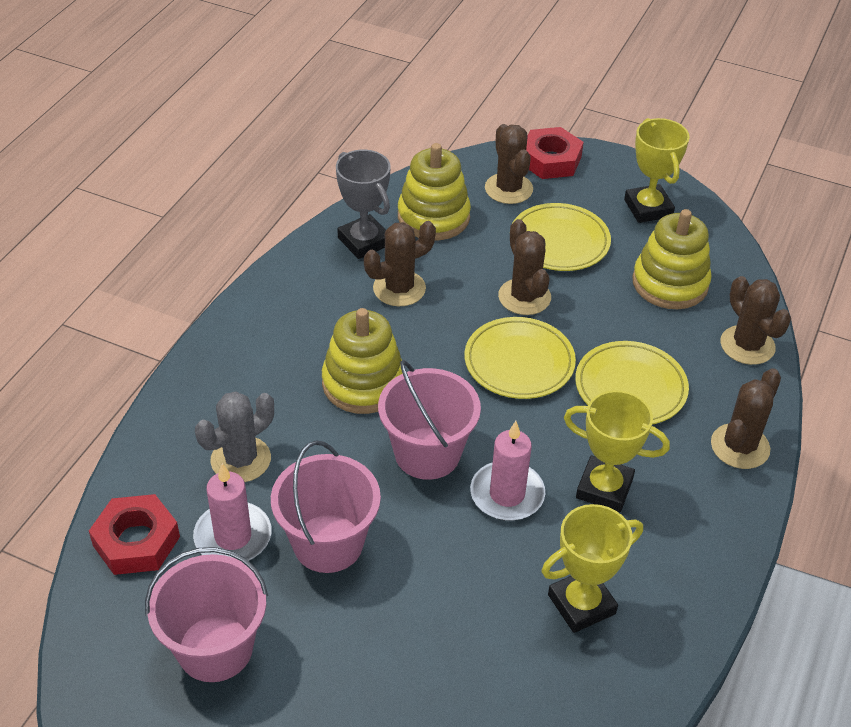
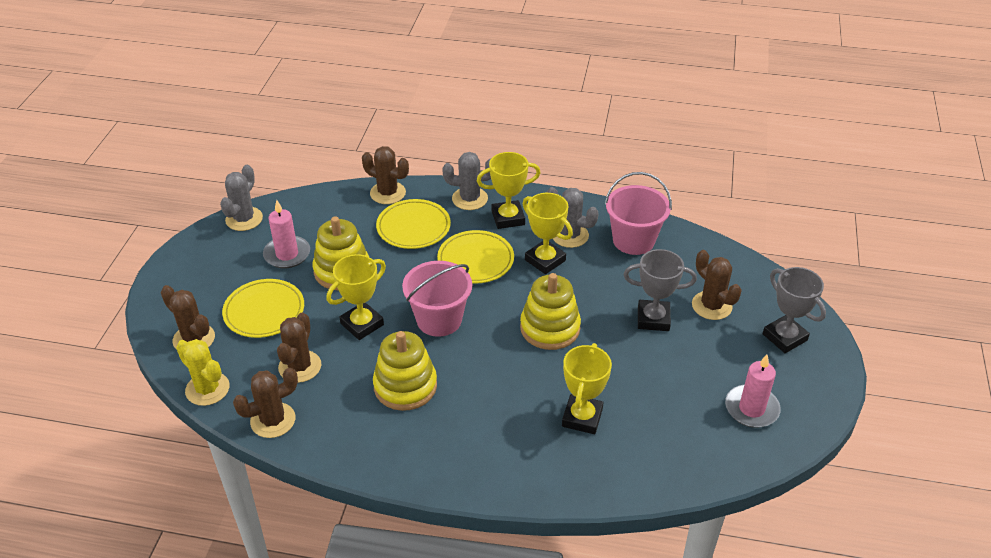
grey cactus: 1 -> 3
grey trophy: 1 -> 2
pink bucket: 3 -> 2
red nut: 2 -> 0
yellow cactus: 0 -> 1
yellow trophy: 3 -> 4

